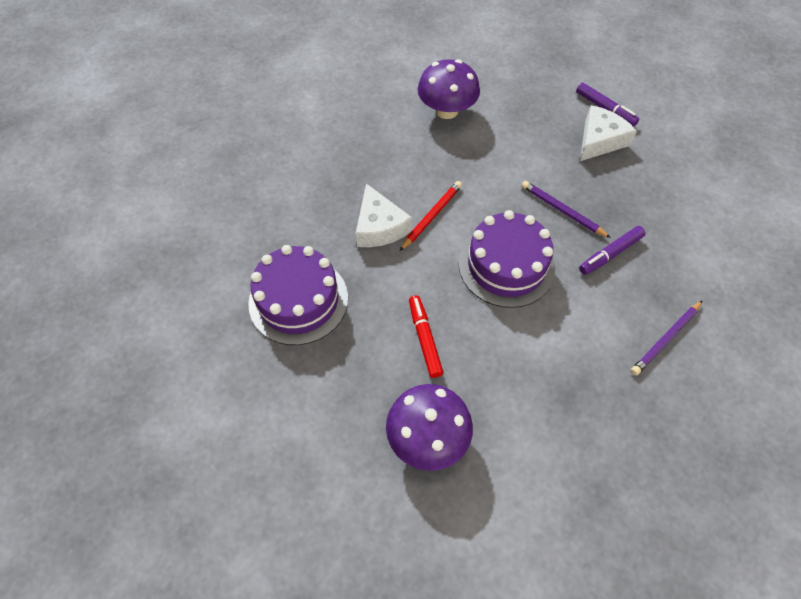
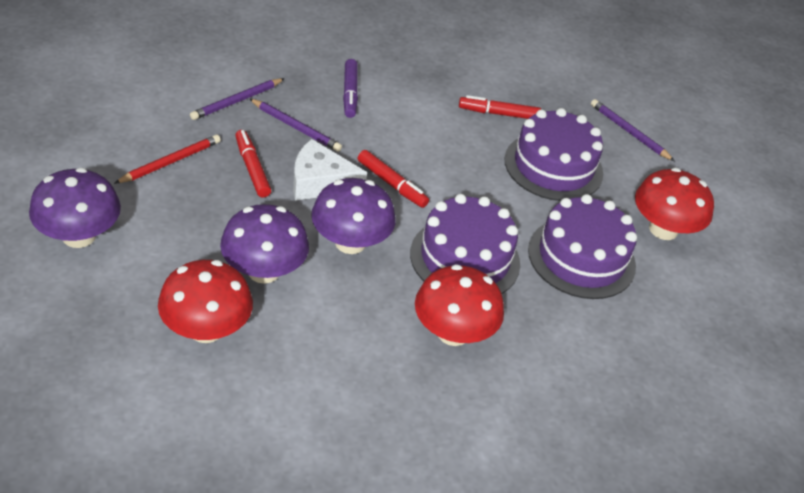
purple cake: 2 -> 3
purple marker: 2 -> 1
purple mushroom: 2 -> 3
purple pencil: 2 -> 3
red marker: 1 -> 3
red mushroom: 0 -> 3
white cheese: 2 -> 1

